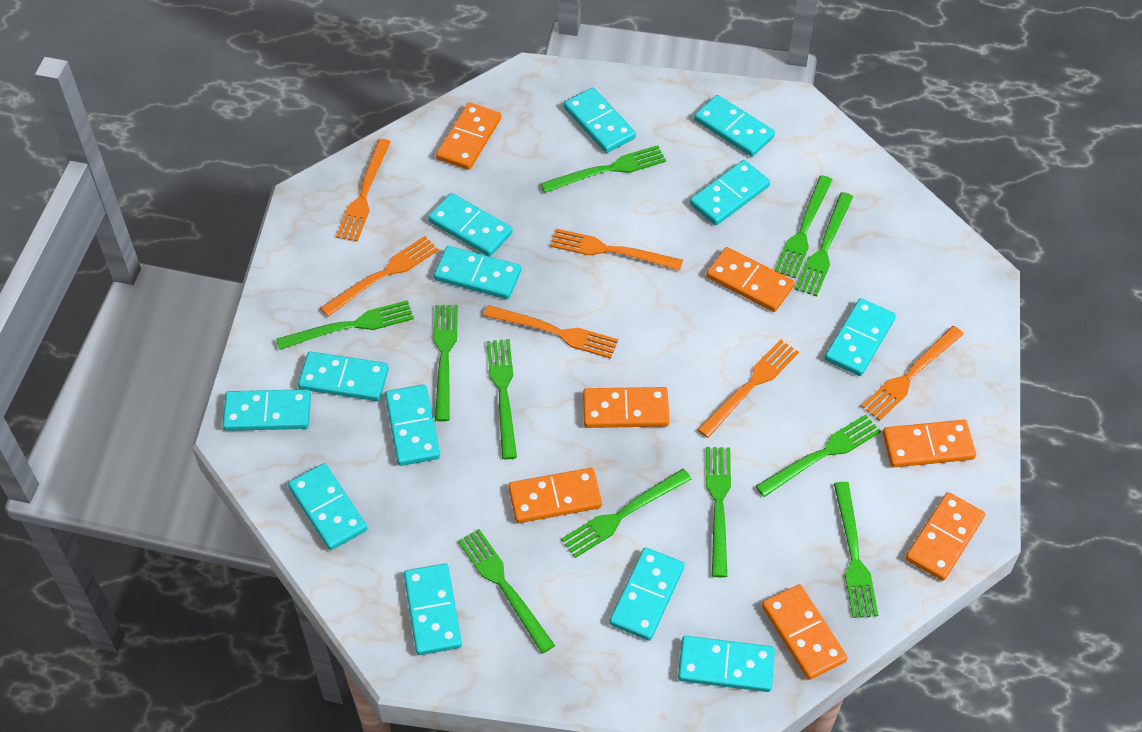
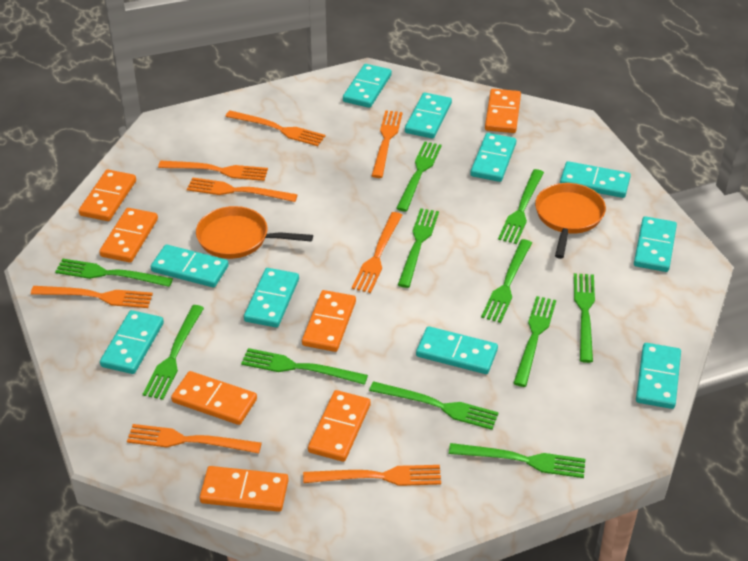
orange fork: 6 -> 8
orange pan: 0 -> 2
turquoise domino: 13 -> 10

